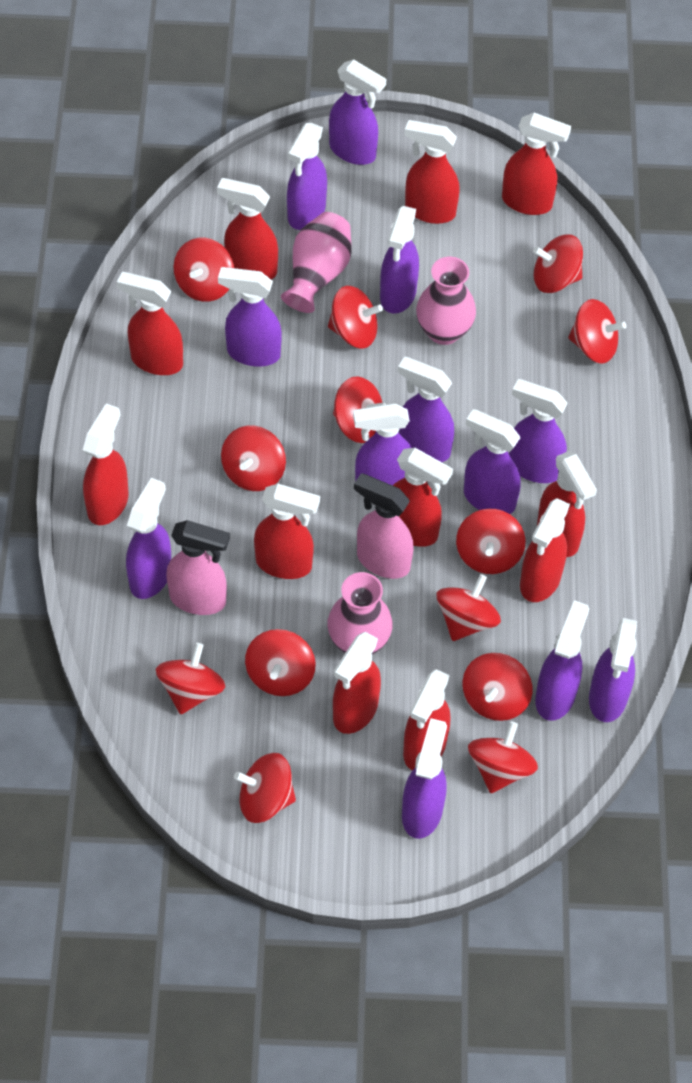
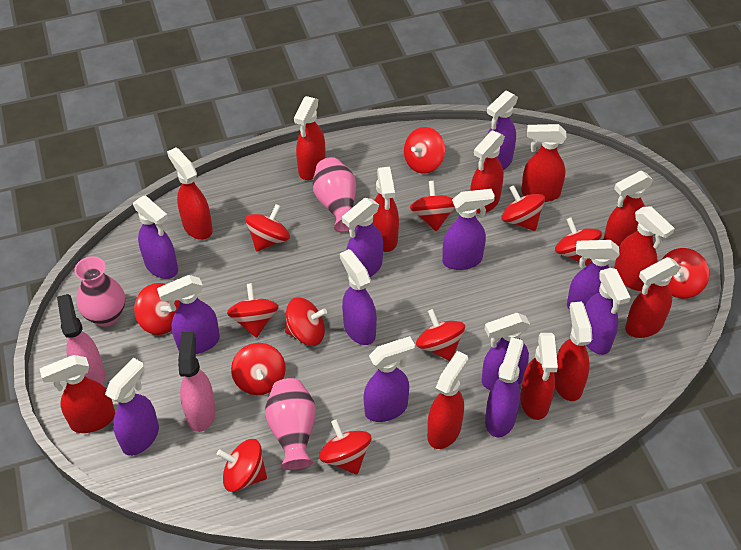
red spray bottle: 11 -> 12

